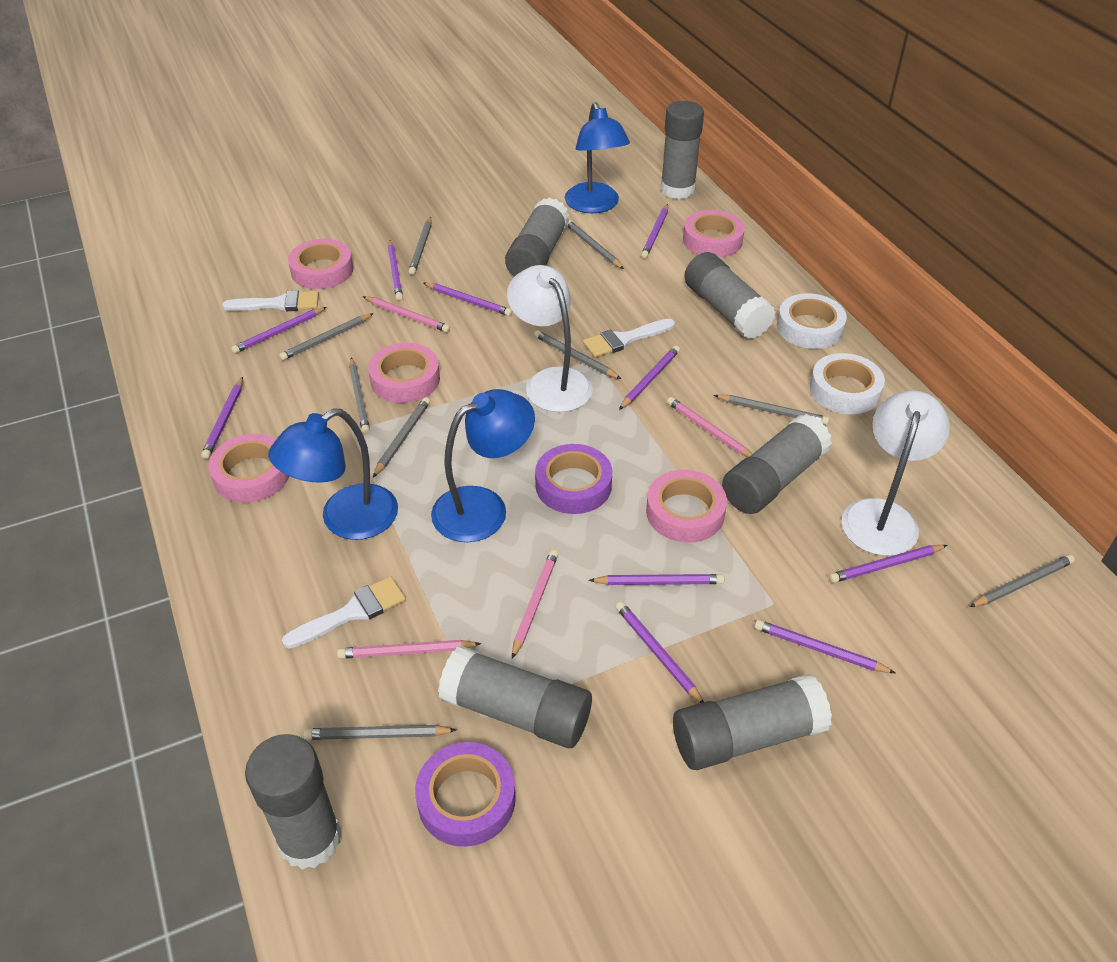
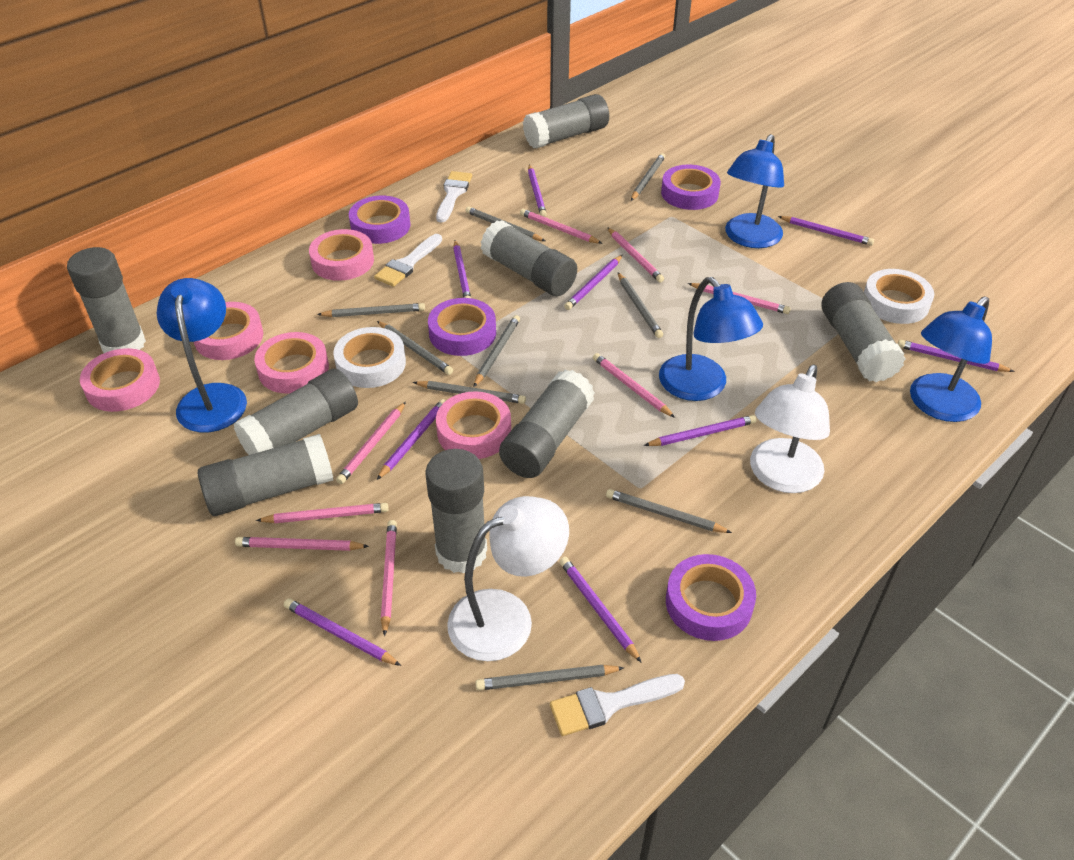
blue lamp: 3 -> 4
grey glue stick: 7 -> 8
pink pencil: 4 -> 8
purple pencil: 10 -> 9
purple tape: 2 -> 4

